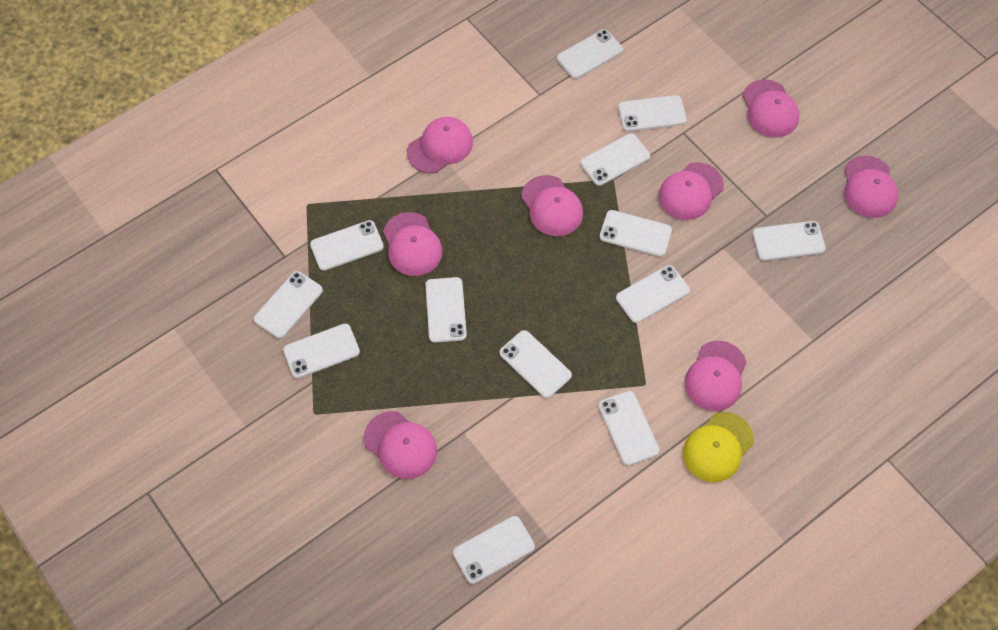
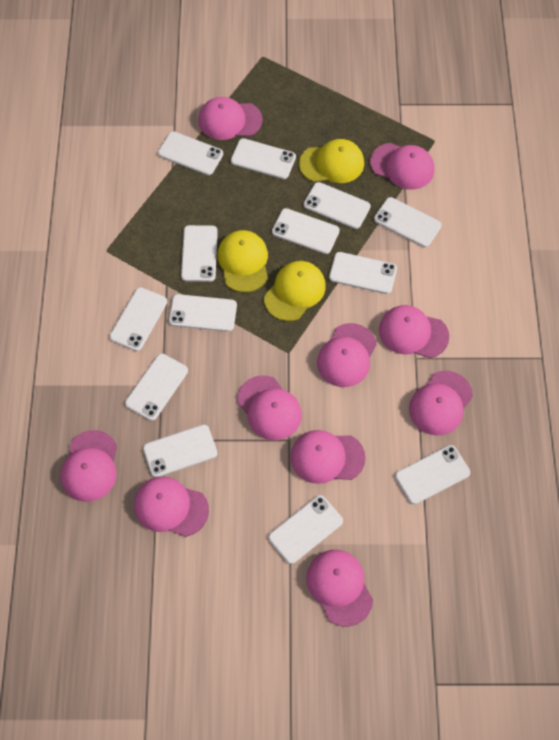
pink cap: 8 -> 10
yellow cap: 1 -> 3

